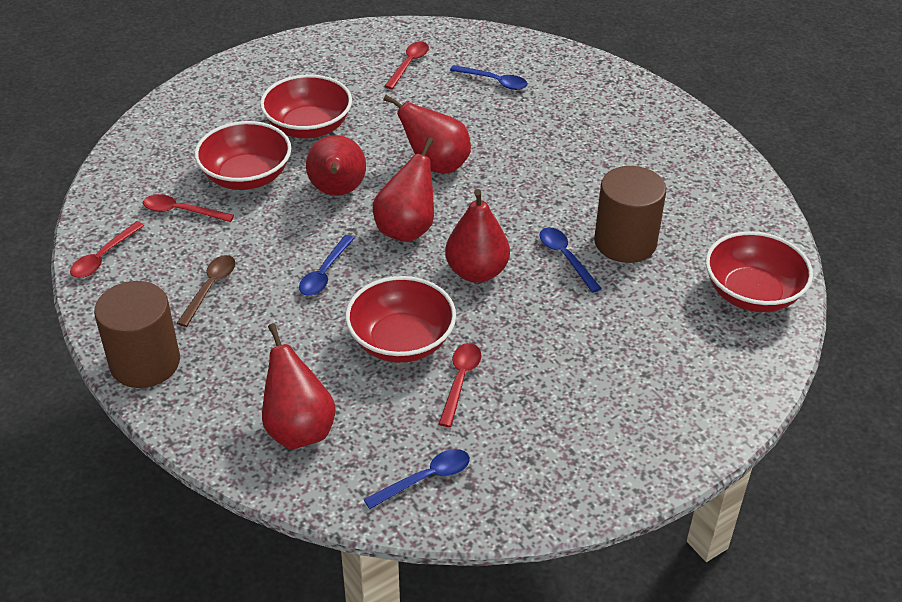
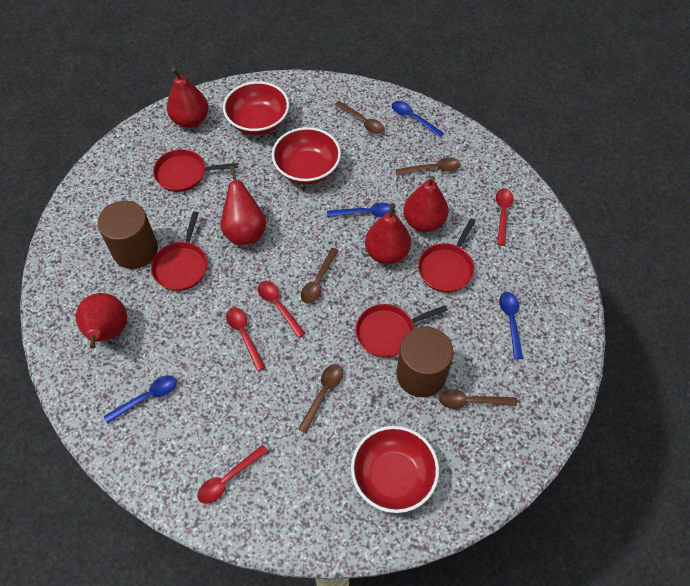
brown spoon: 1 -> 5
red bowl: 4 -> 3
red pan: 0 -> 4

